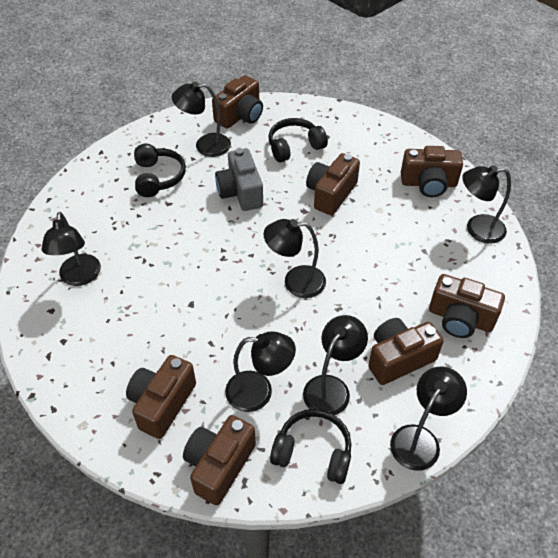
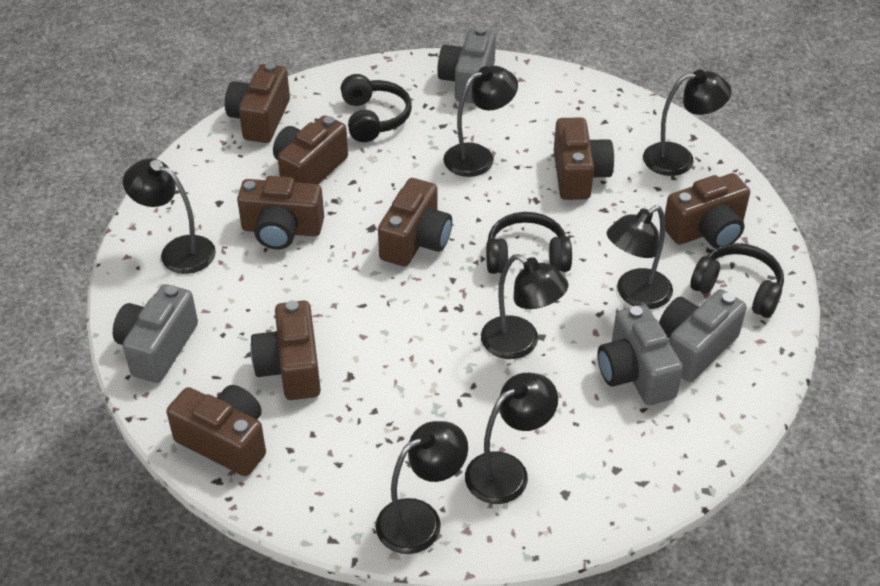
brown camera: 7 -> 8
grey camera: 1 -> 4

